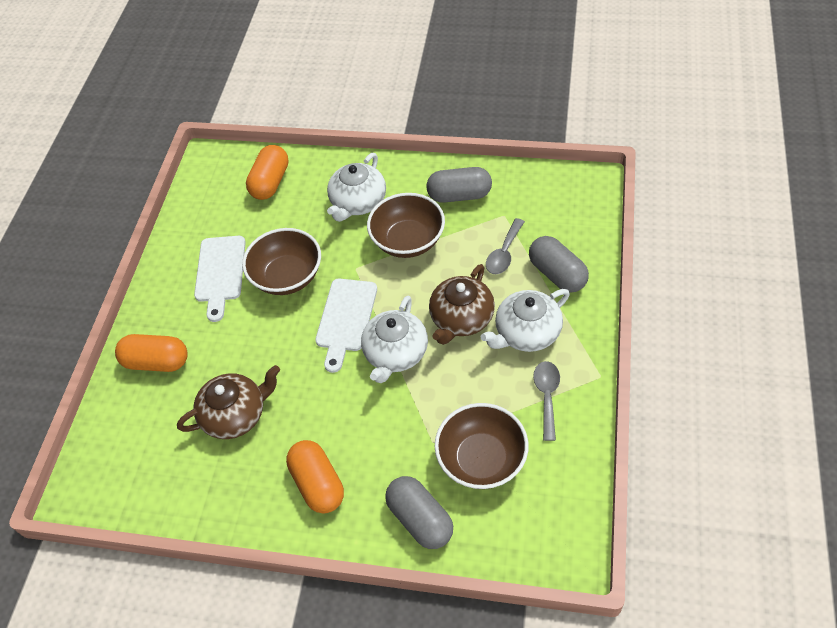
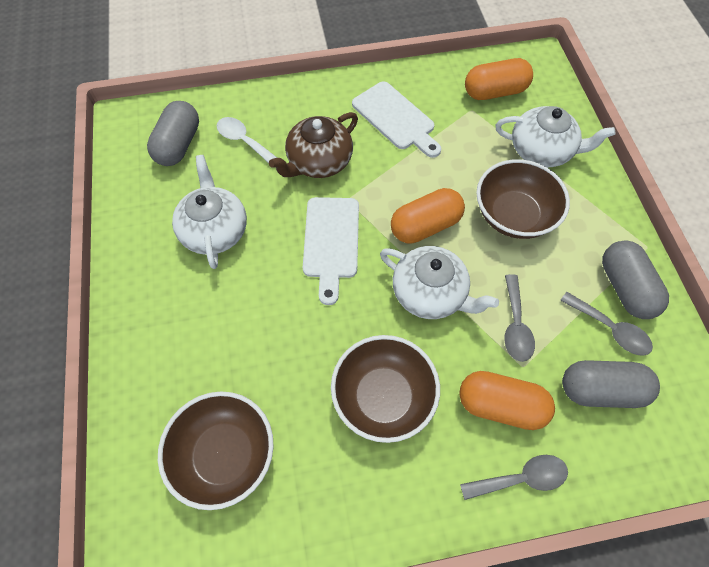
brown teapot: 2 -> 1
grey spoon: 2 -> 3
white spoon: 0 -> 1

